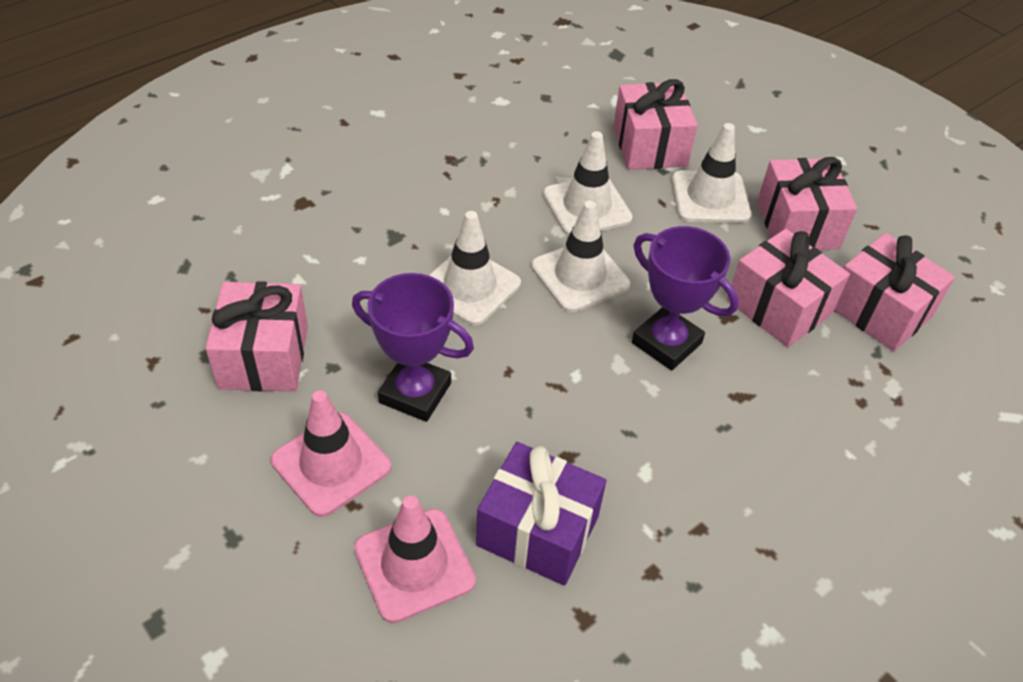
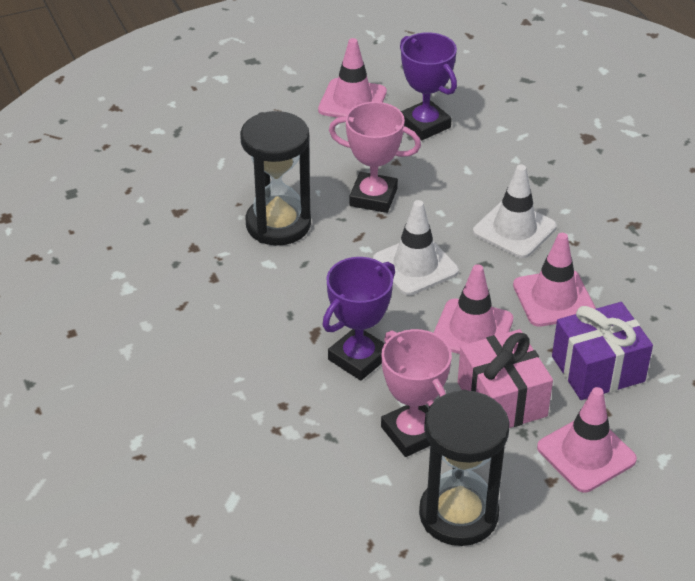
black hourglass: 0 -> 2
pink gift: 5 -> 1
pink traffic cone: 2 -> 4
pink trophy: 0 -> 2
white traffic cone: 4 -> 2

